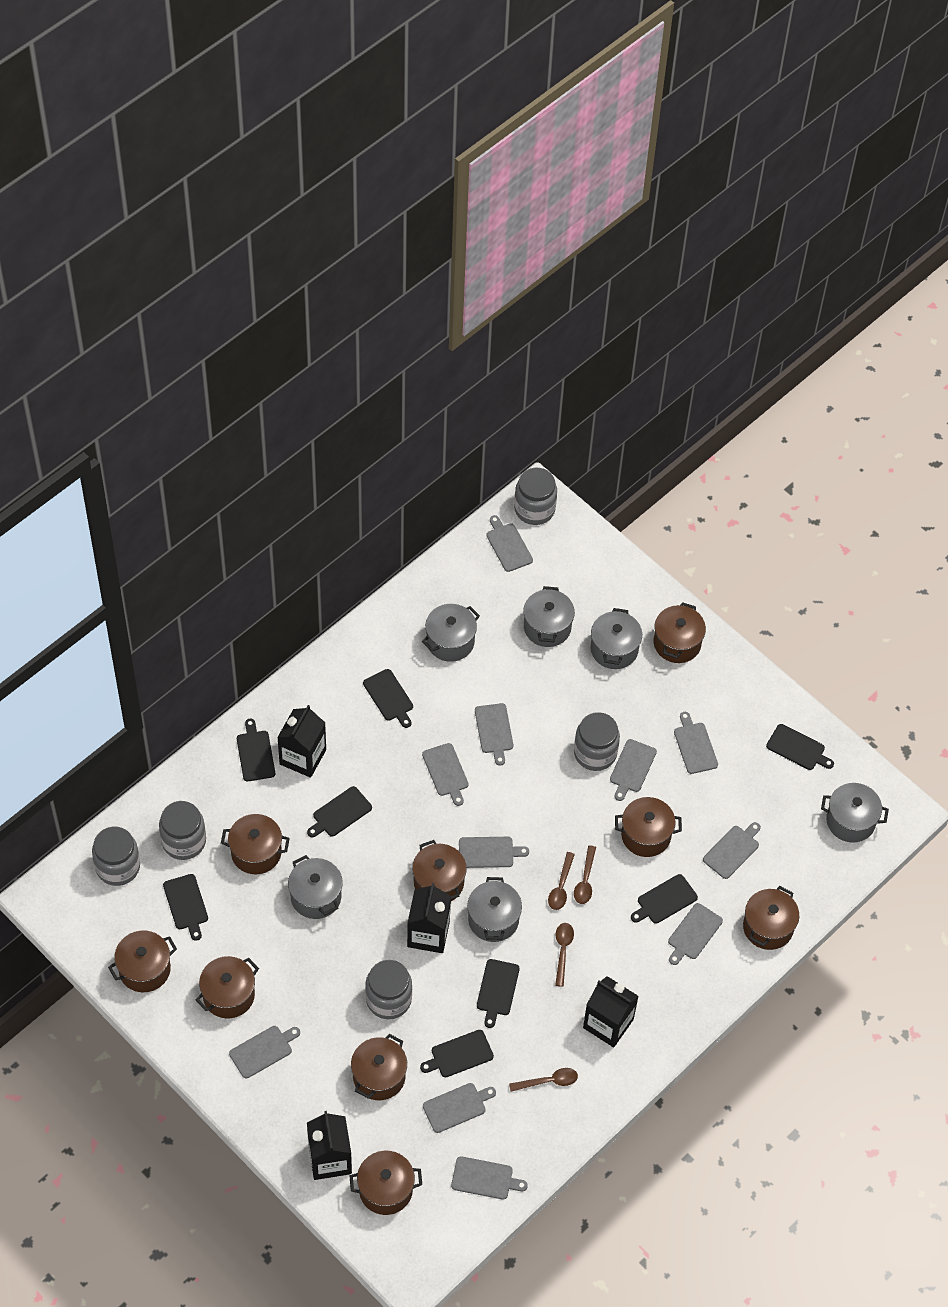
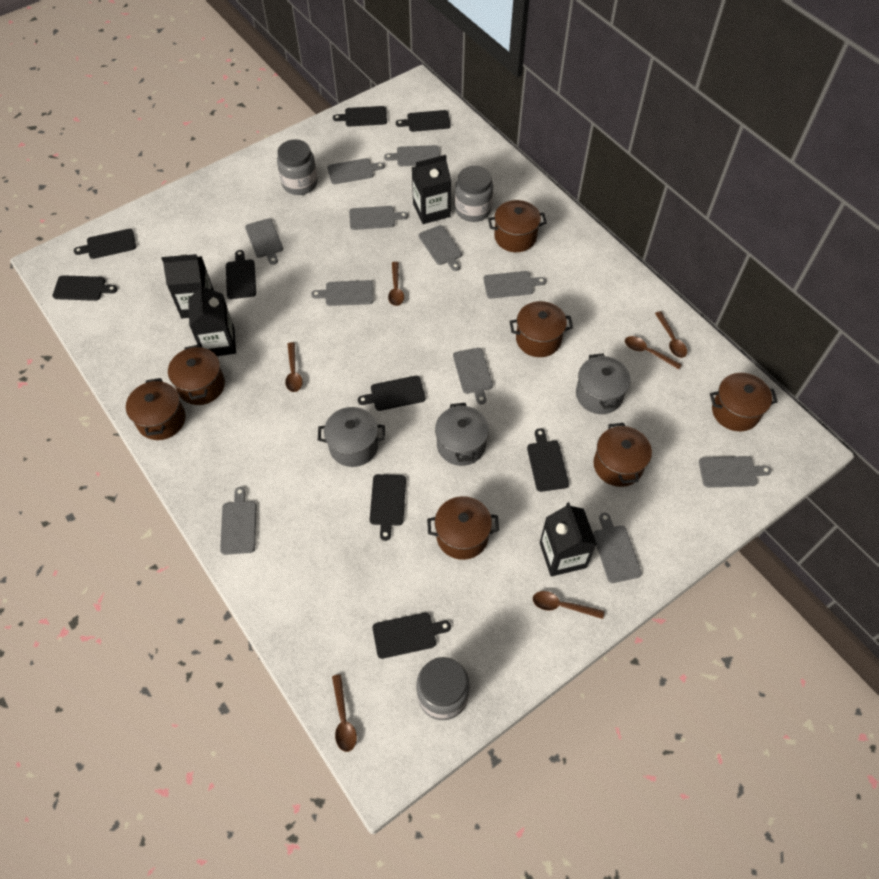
black cutting board: 8 -> 9
brown pot: 9 -> 7
brown spoon: 4 -> 6
grey jar: 5 -> 3
grey pot: 6 -> 3

